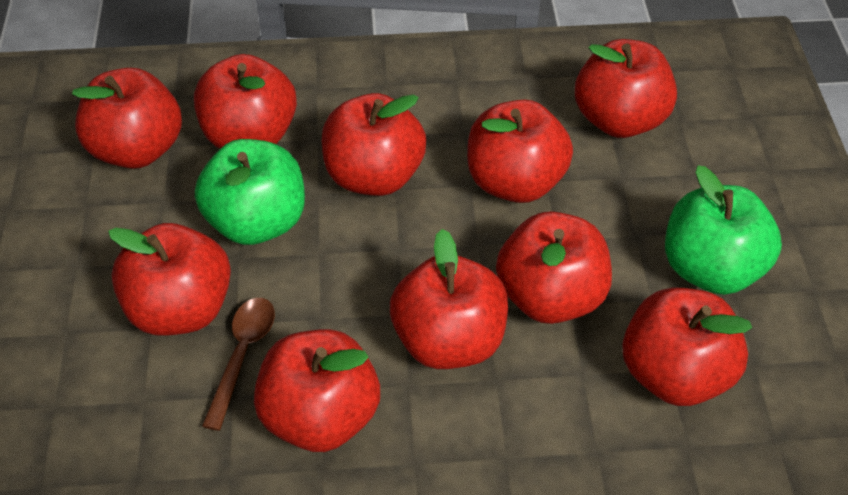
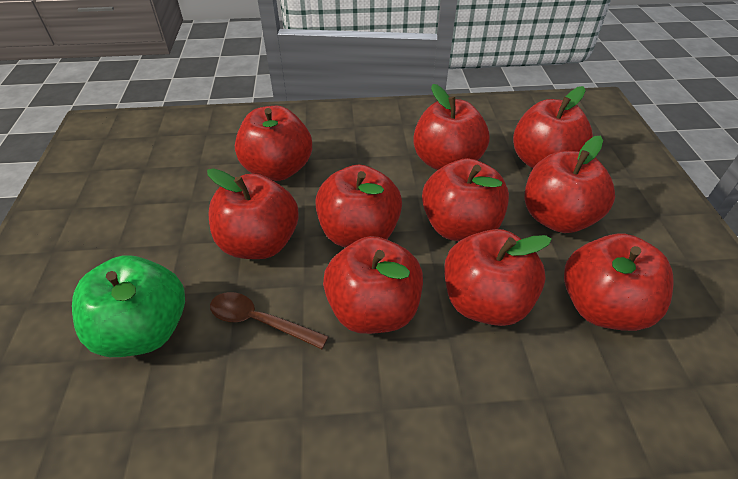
green apple: 2 -> 1

